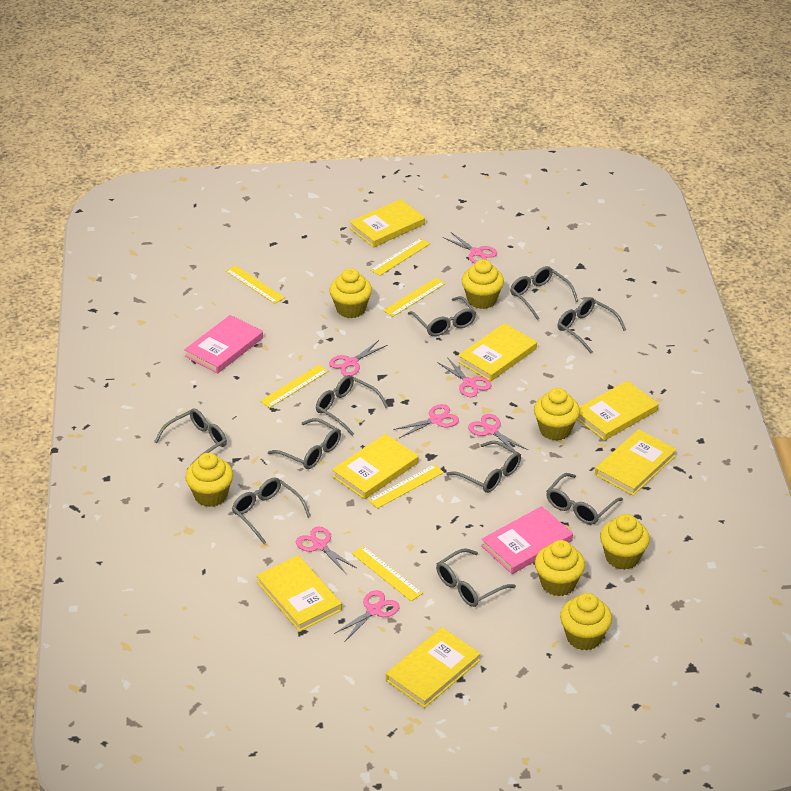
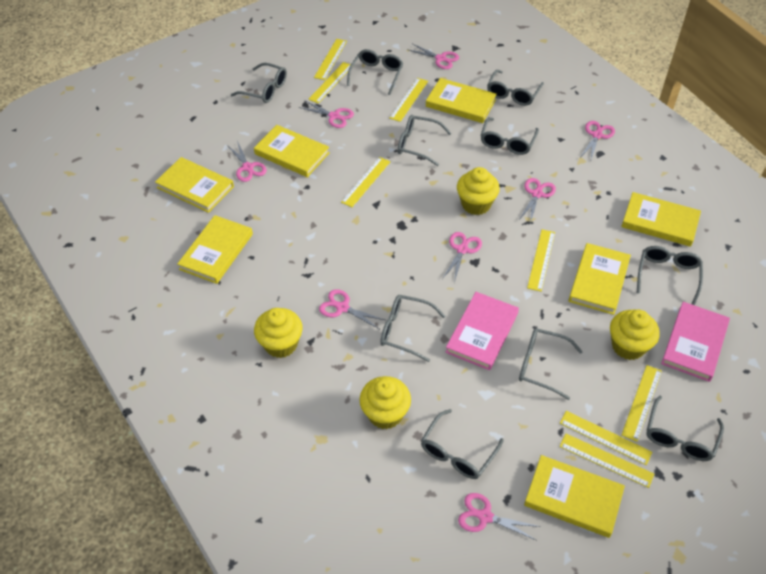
pink scissors: 7 -> 8
yellow cupcake: 7 -> 4
yellow ruler: 6 -> 8

